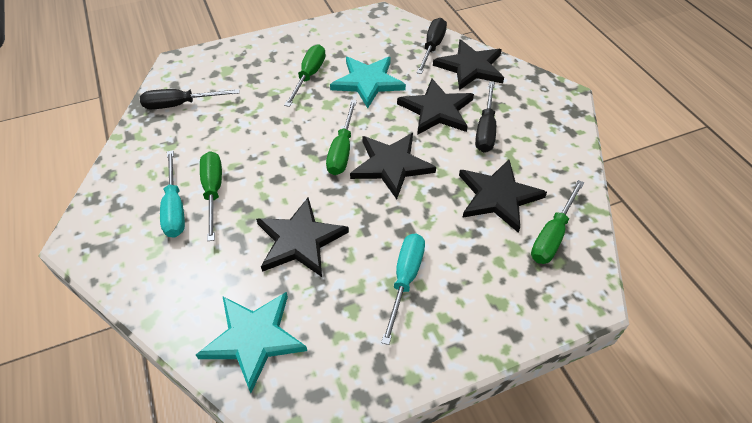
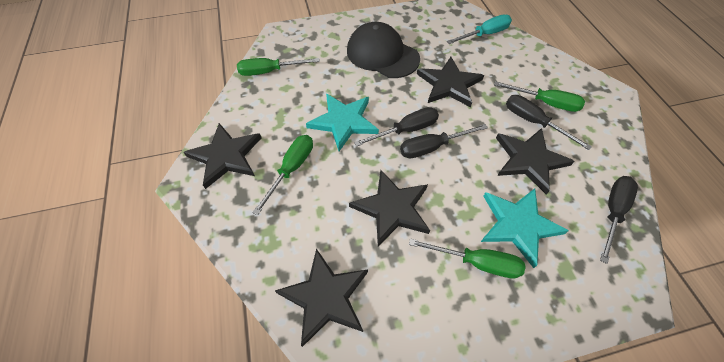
black cap: 0 -> 1
black screwdriver: 3 -> 4
turquoise screwdriver: 2 -> 1

